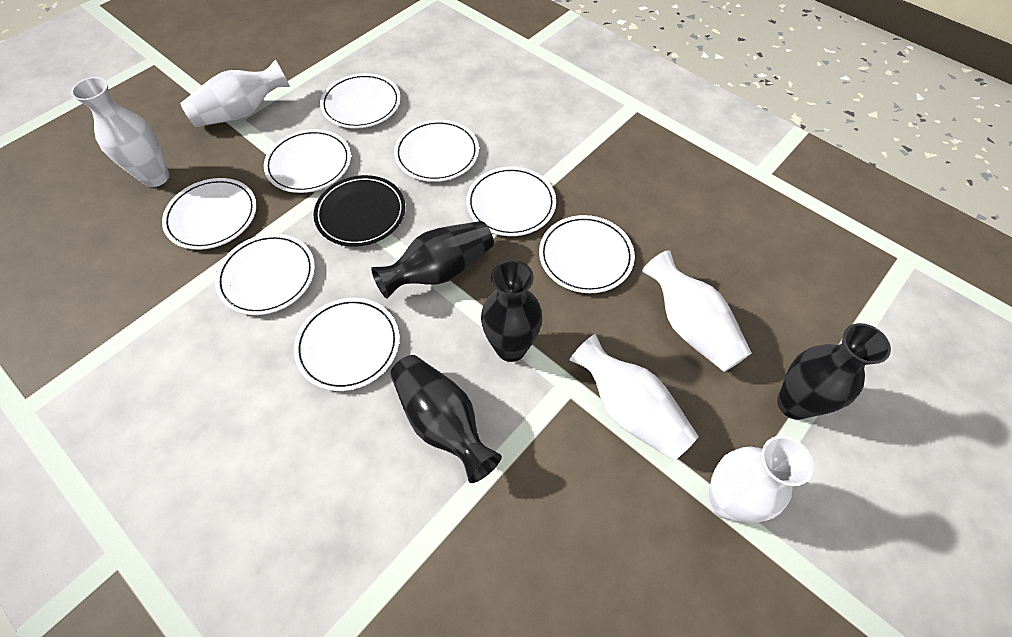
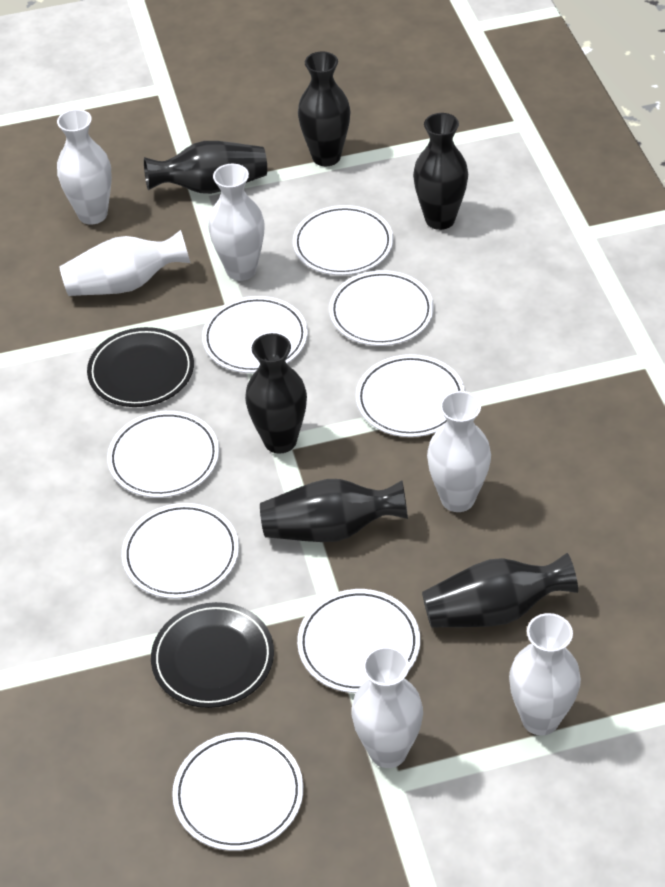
black plate: 1 -> 2
black vase: 4 -> 6
white vase: 5 -> 6

